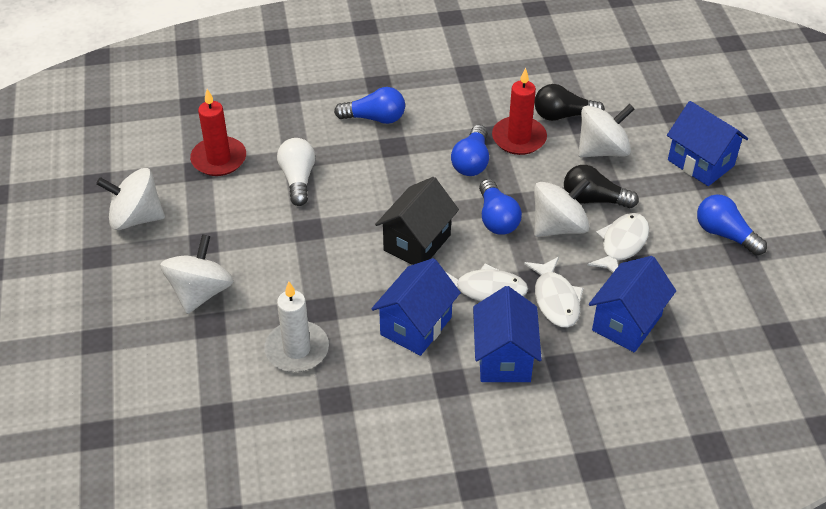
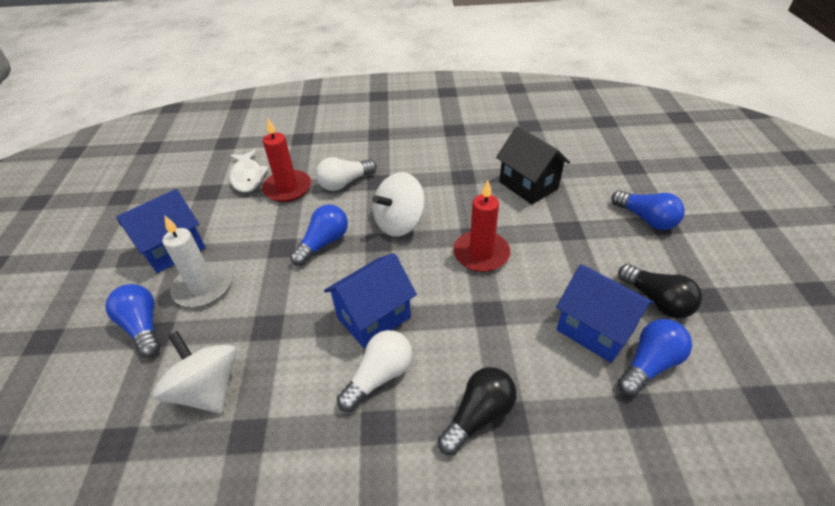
blue house: 4 -> 3
white fish: 3 -> 1
white light bulb: 1 -> 2
white spinning top: 4 -> 2

